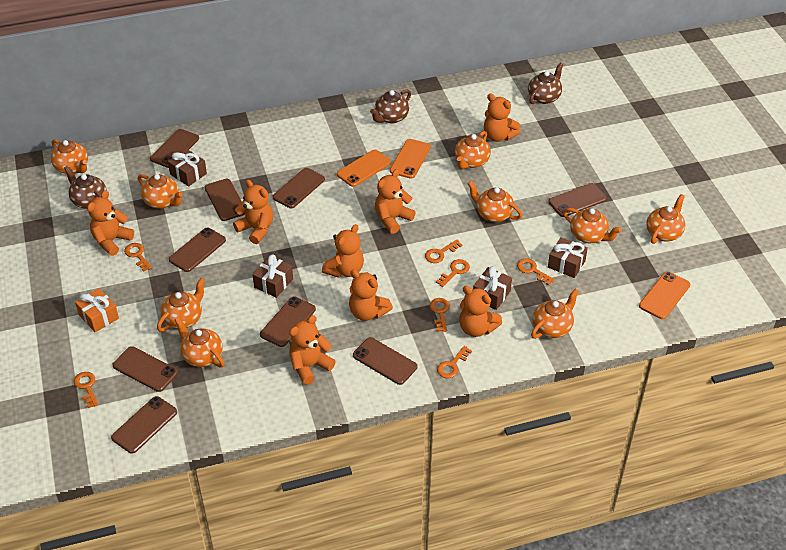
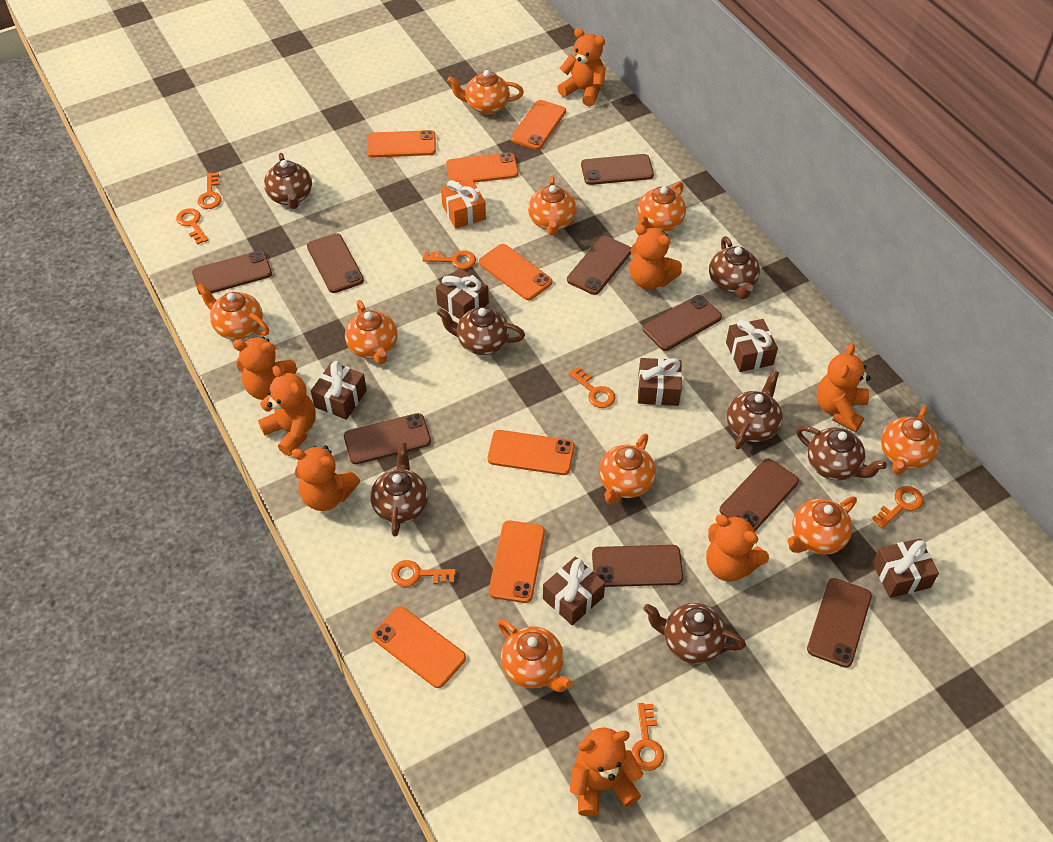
brown gift: 4 -> 6
brown teapot: 3 -> 7
orange phone: 3 -> 7

